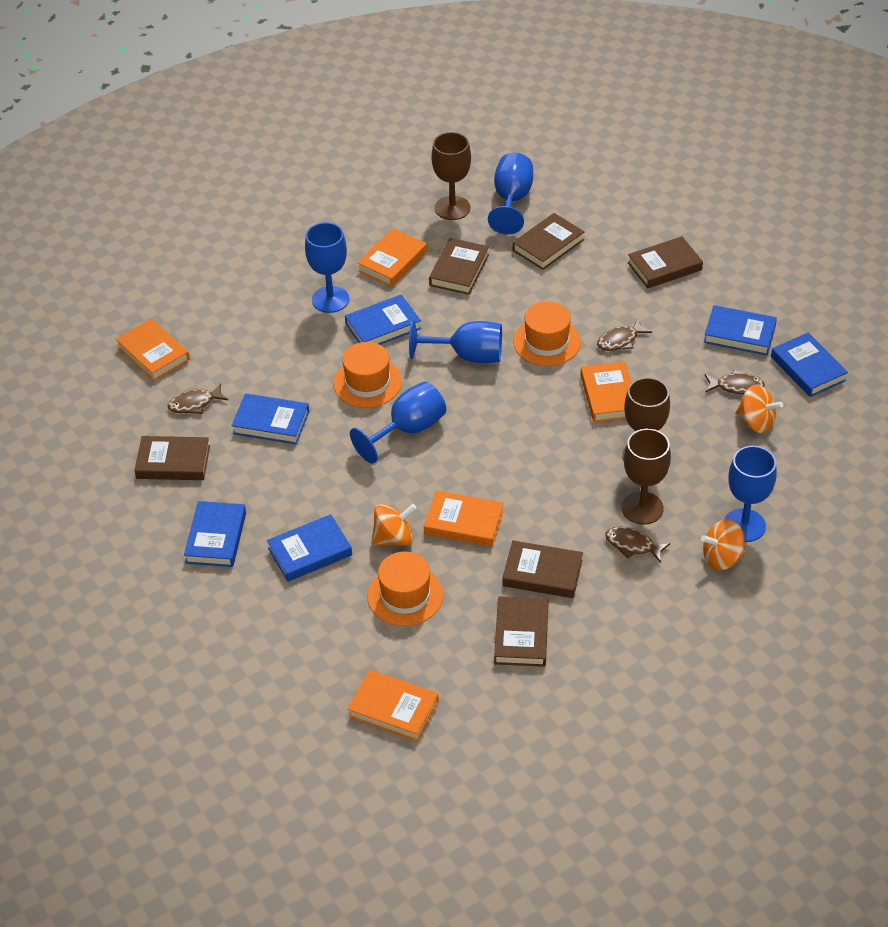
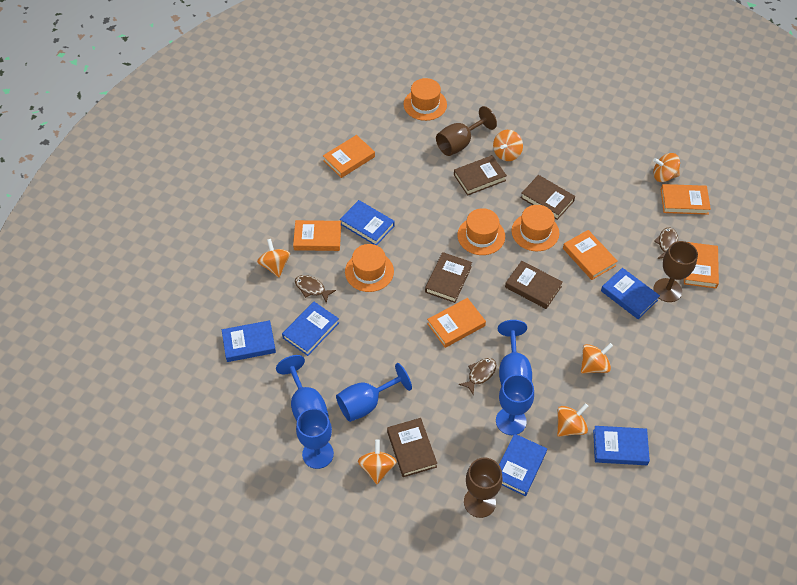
brown book: 6 -> 5
brown fish: 4 -> 3
orange book: 5 -> 6
orange hat: 3 -> 4
orange spinning top: 3 -> 6

